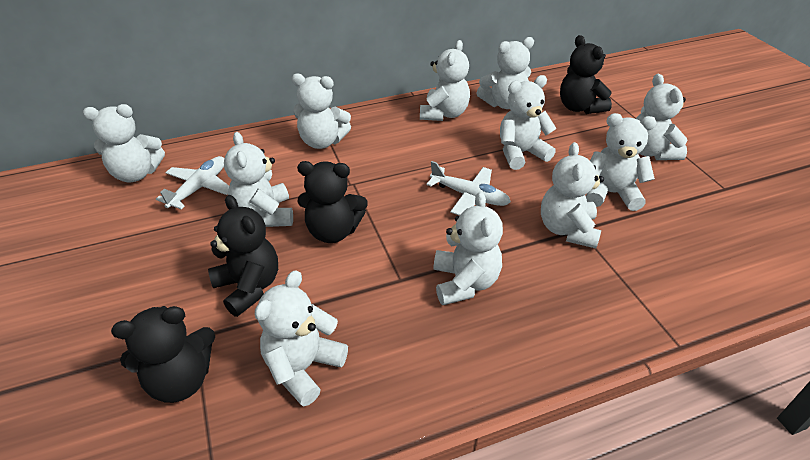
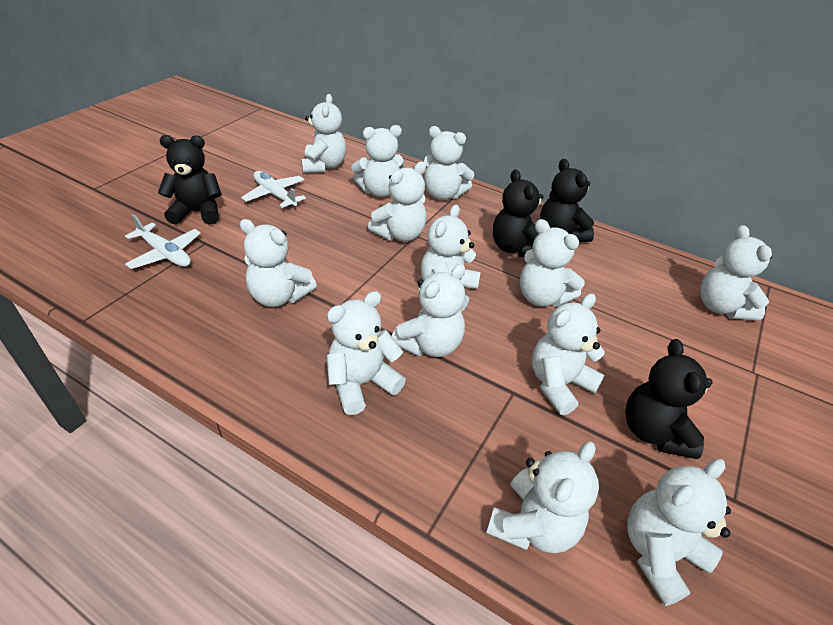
white teddy bear: 11 -> 13

